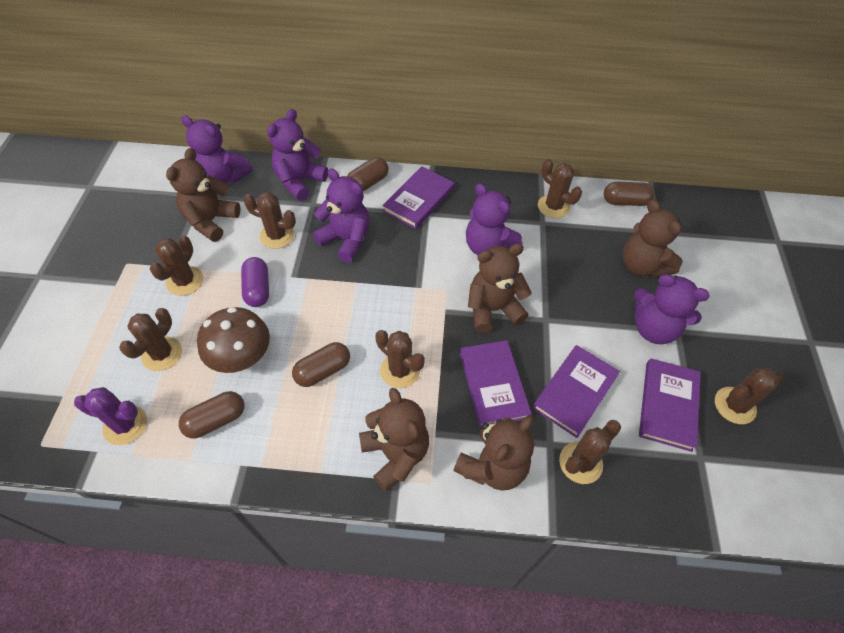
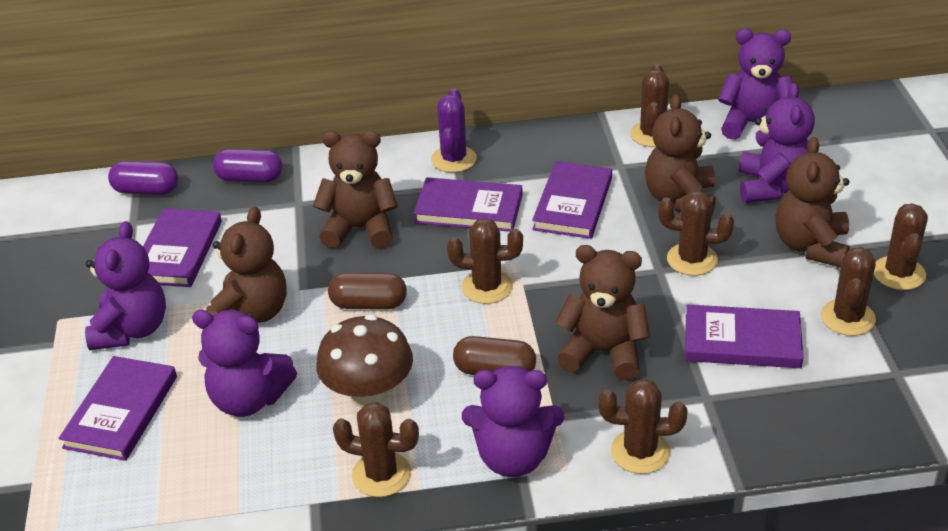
brown capsule: 4 -> 2
purple book: 4 -> 5
purple capsule: 1 -> 2

